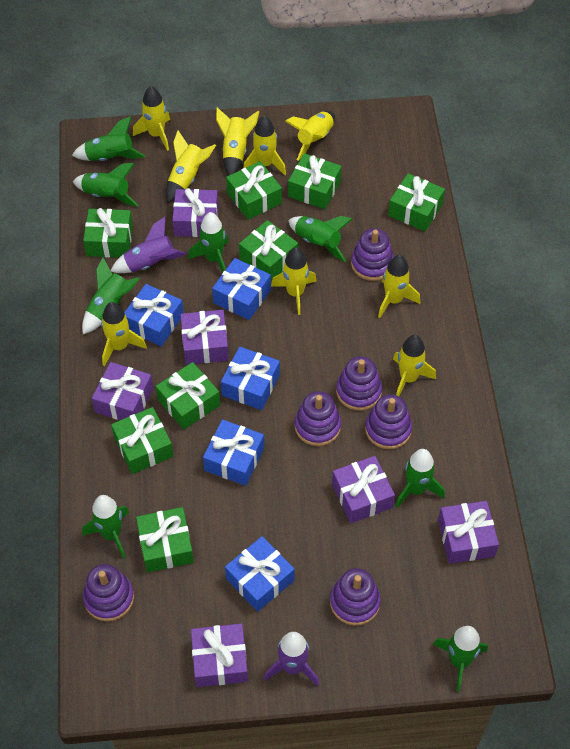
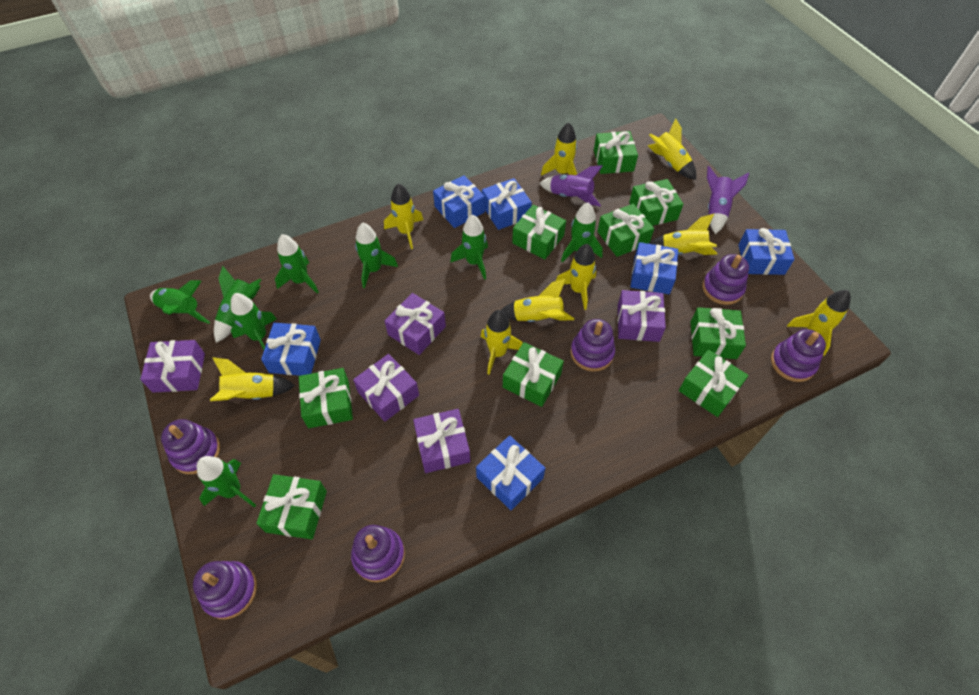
blue gift: 5 -> 6
green gift: 8 -> 9
purple gift: 6 -> 5

